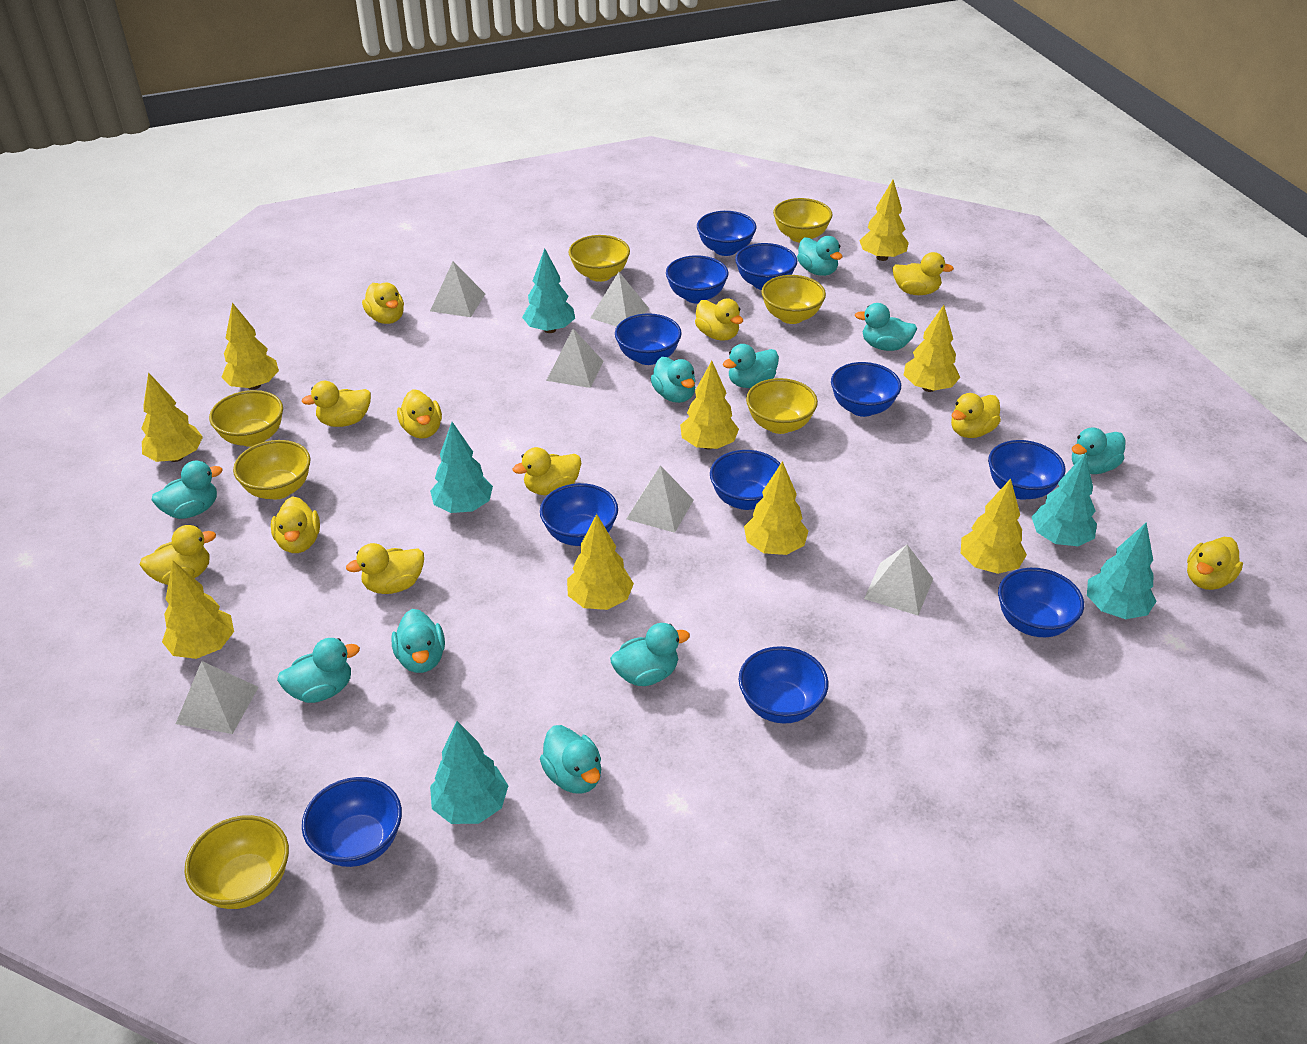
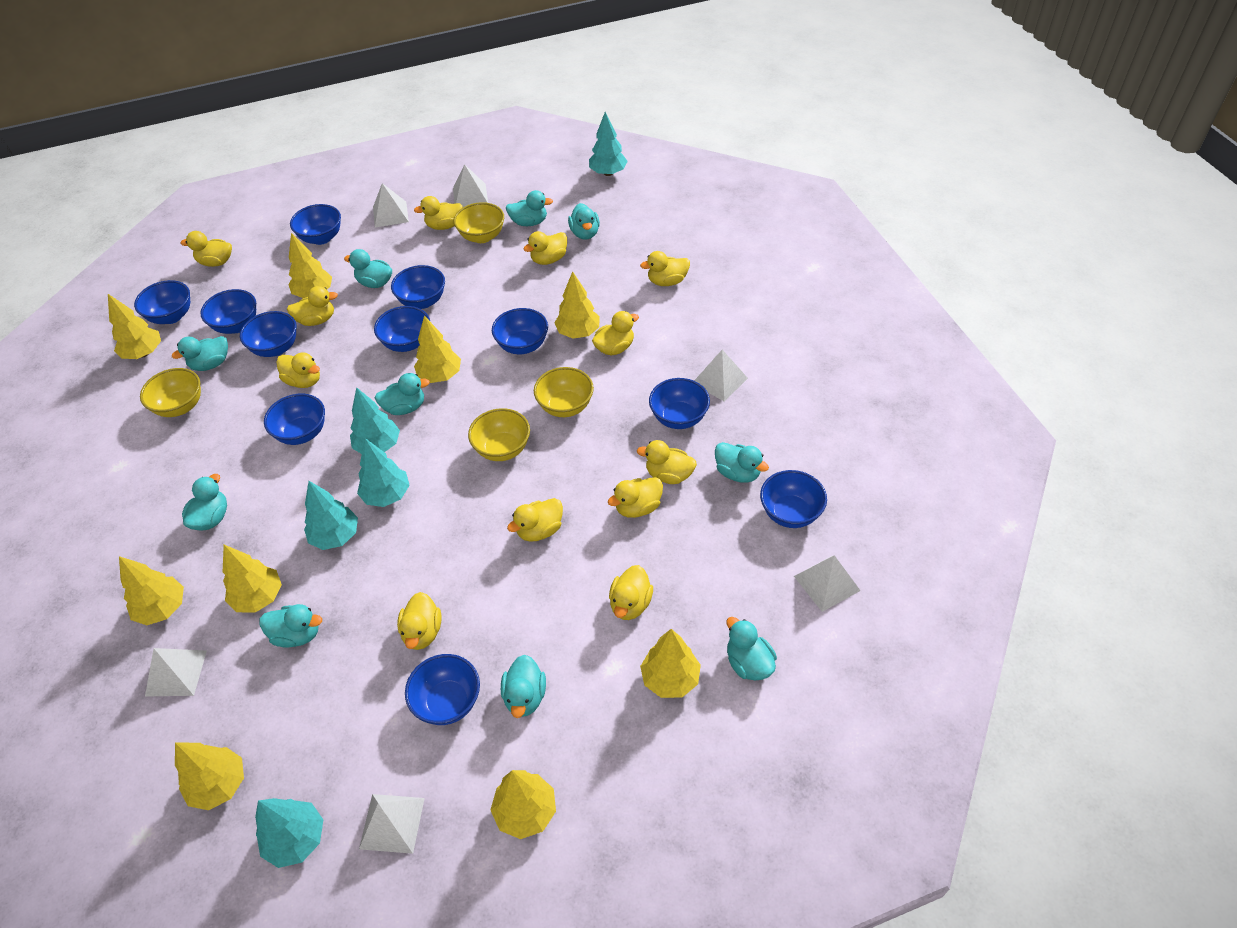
yellow bowl: 7 -> 4
yellow duck: 11 -> 12

